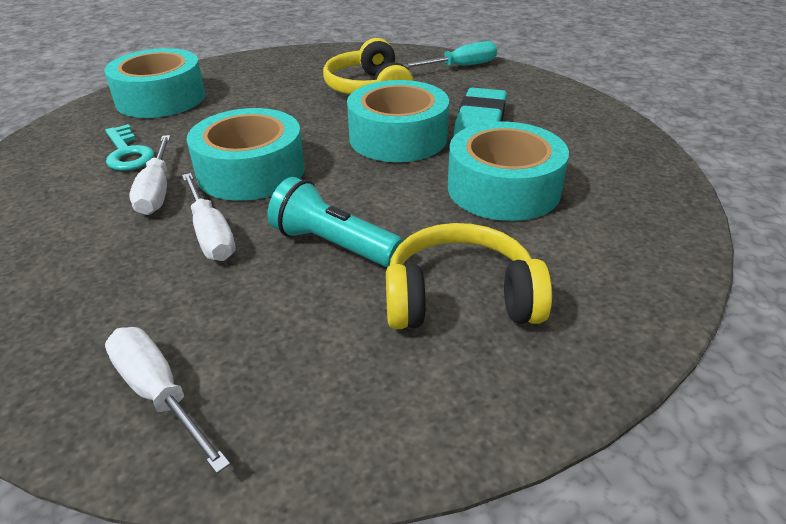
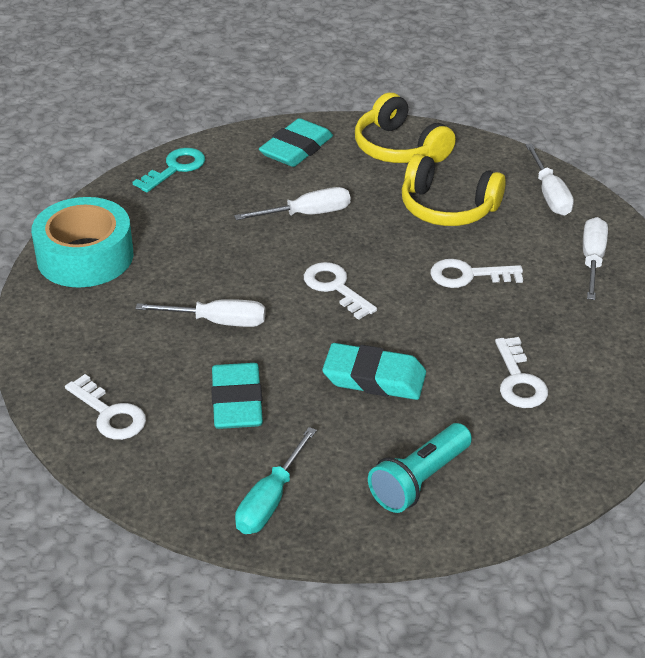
turquoise eraser: 1 -> 3
turquoise tape: 4 -> 1
white key: 0 -> 4
white screwdriver: 3 -> 4

